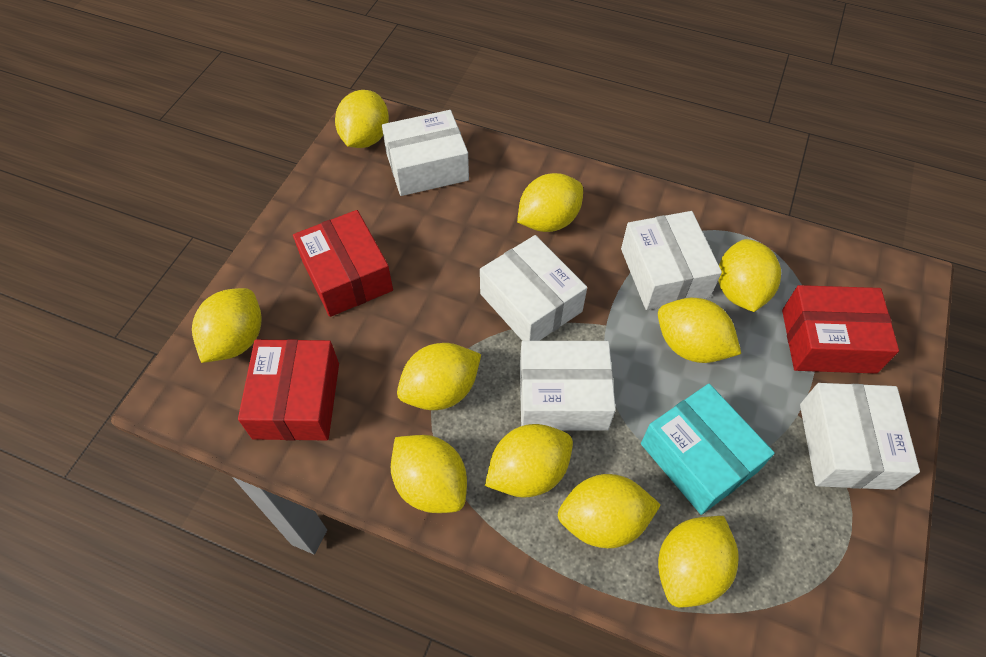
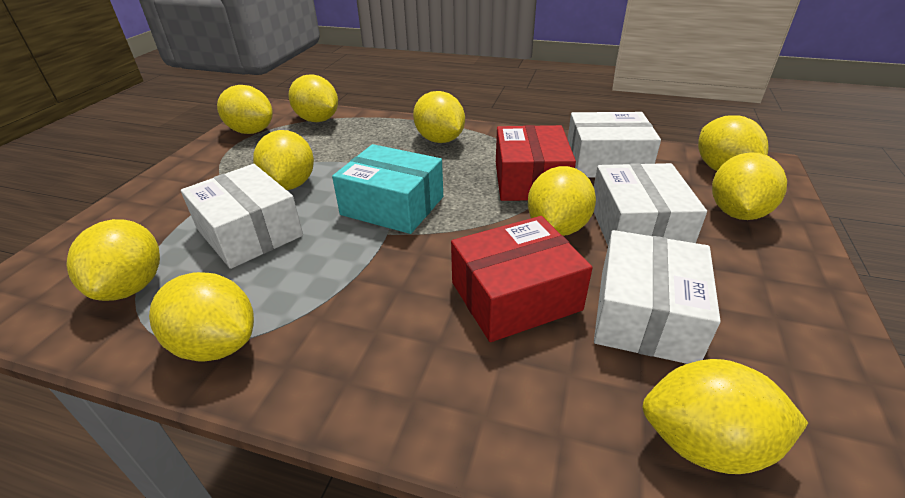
red box: 3 -> 2
white box: 5 -> 4

